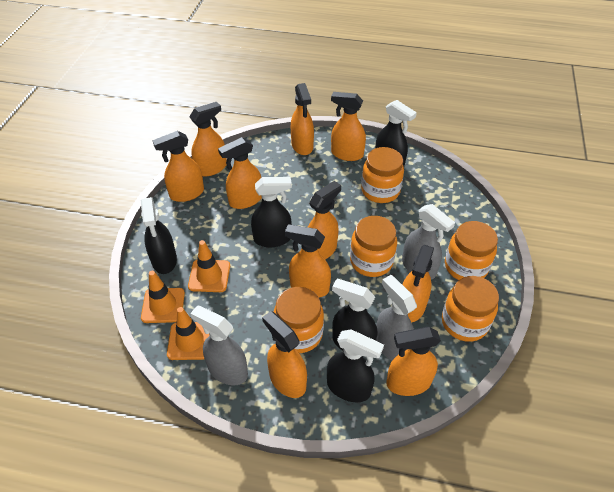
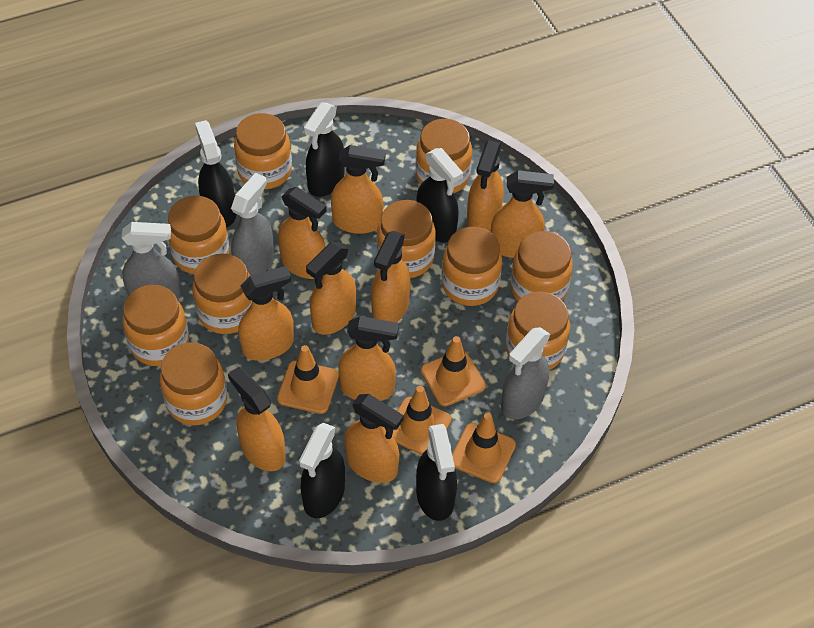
orange jar: 5 -> 10
orange traffic cone: 3 -> 4

